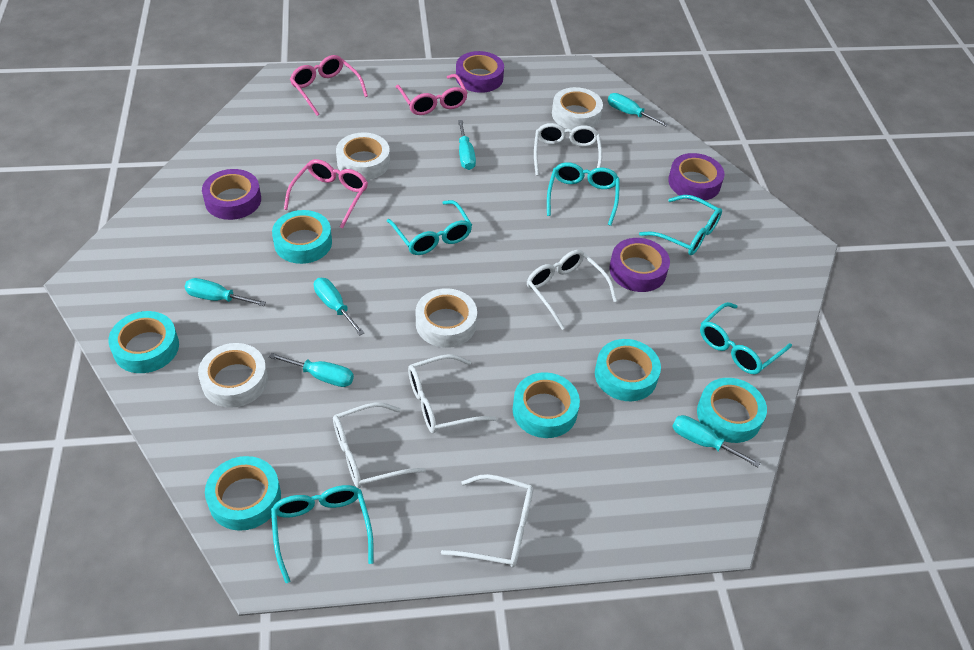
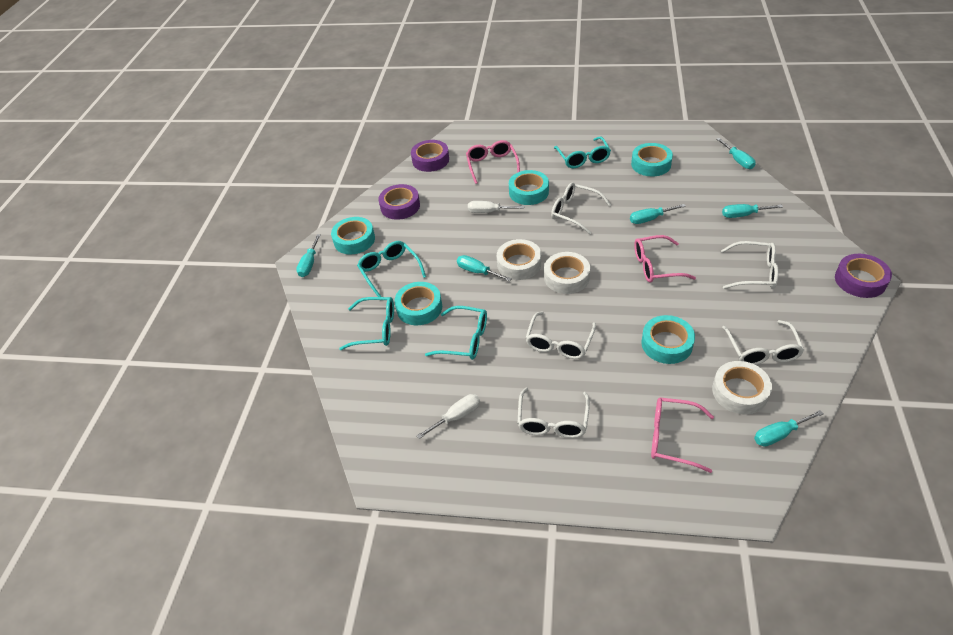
purple tape: 4 -> 3
turquoise glasses: 5 -> 4
turquoise tape: 6 -> 5
white screwdriver: 0 -> 2
white tape: 4 -> 3

